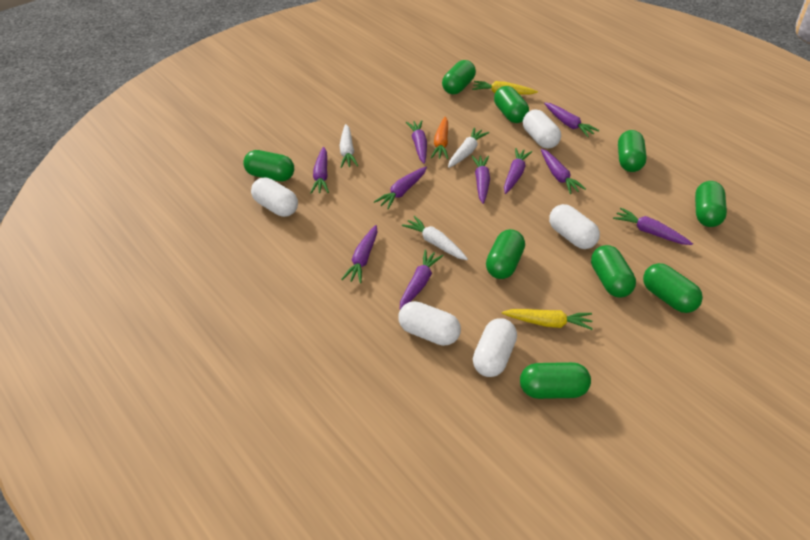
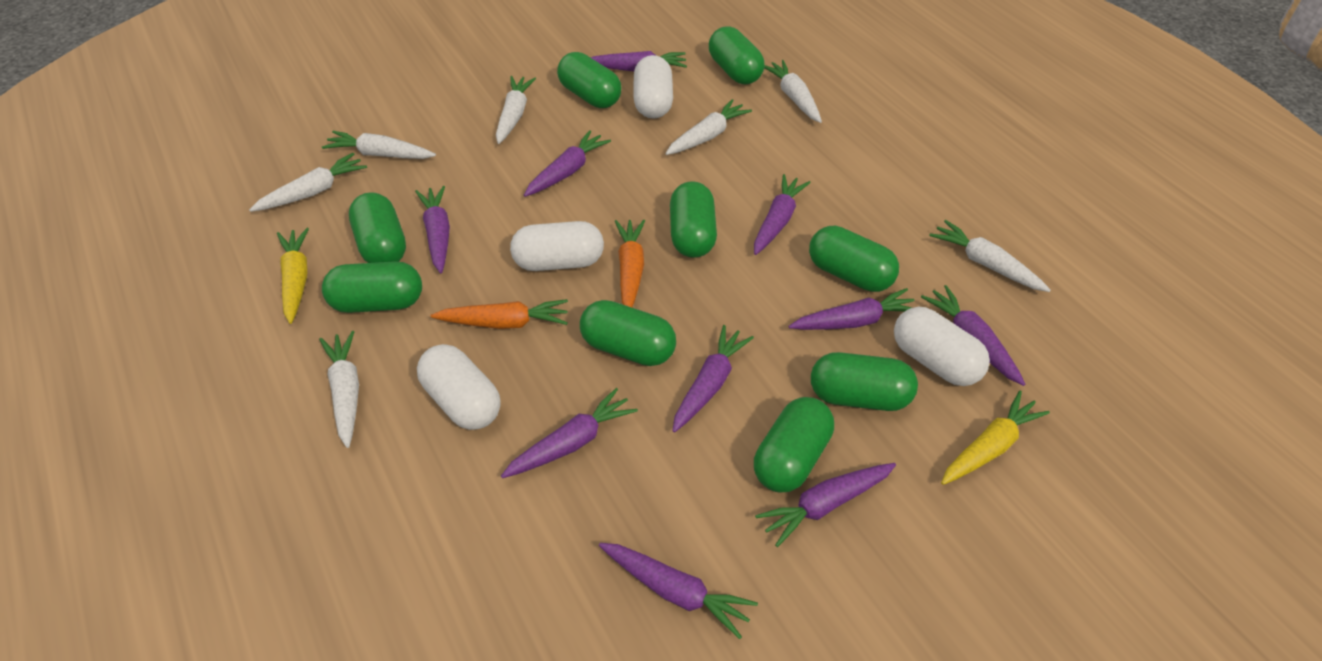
orange carrot: 1 -> 2
white capsule: 5 -> 4
white carrot: 3 -> 7

